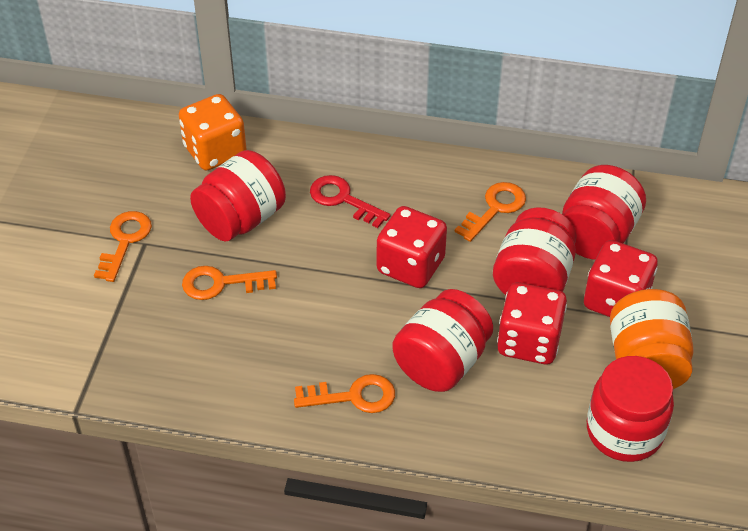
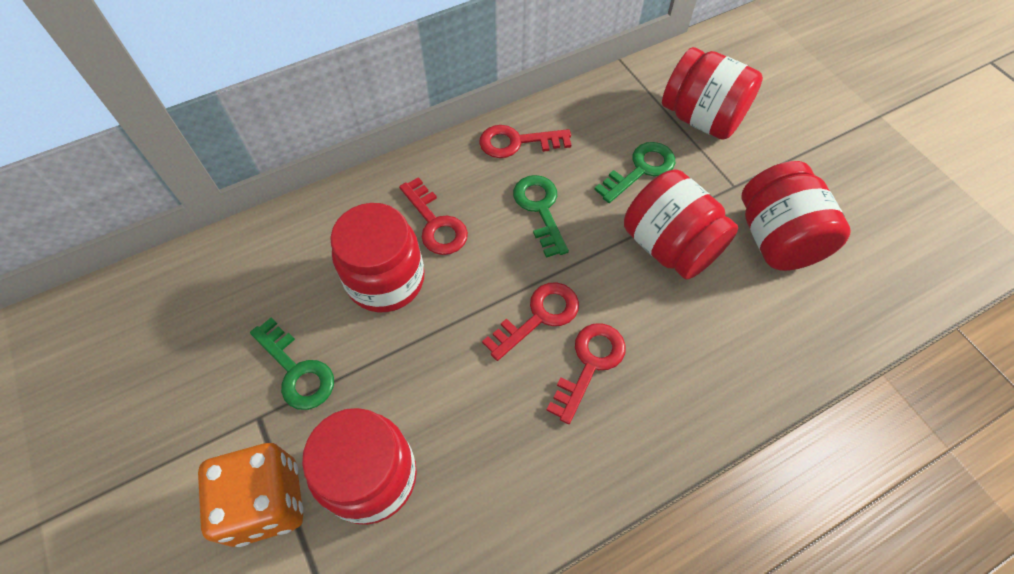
green key: 0 -> 3
orange jar: 1 -> 0
orange key: 4 -> 0
red dice: 3 -> 0
red key: 1 -> 4

